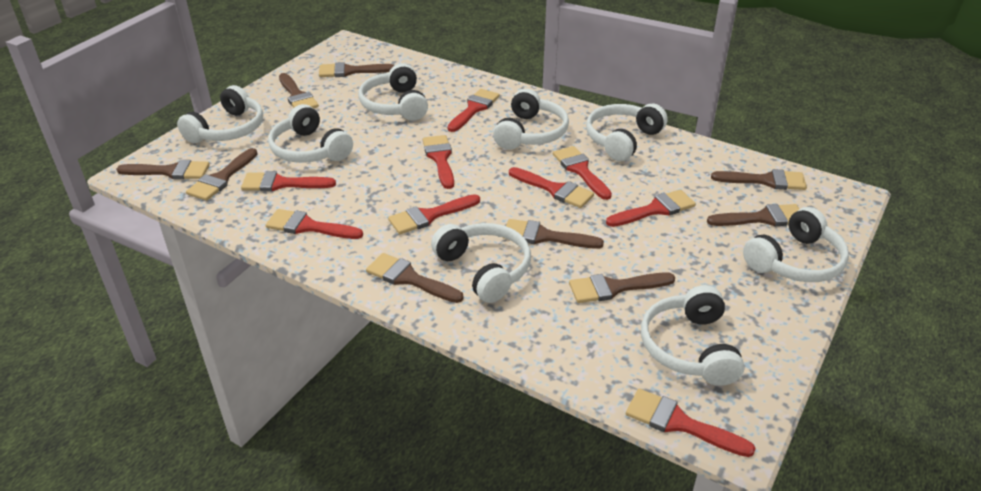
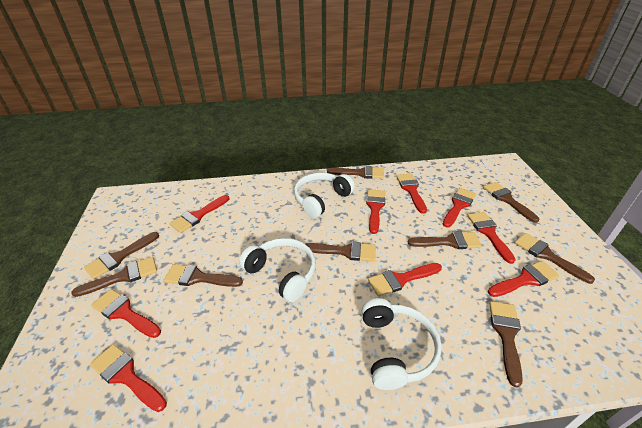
white headphones: 8 -> 3

